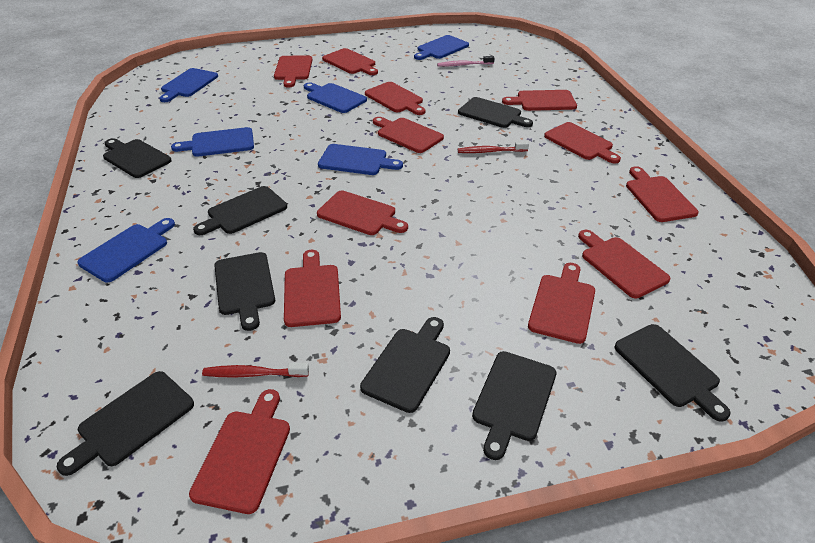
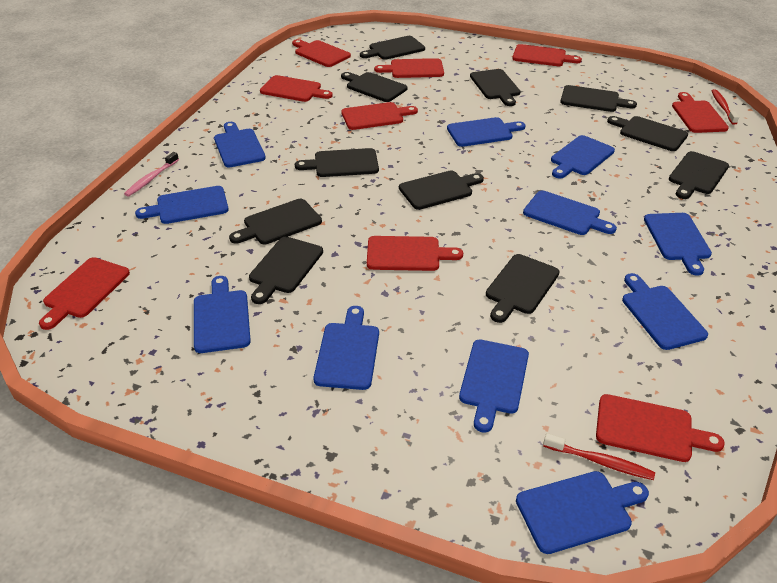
black cutting board: 8 -> 11
blue cutting board: 6 -> 11
red cutting board: 12 -> 9

